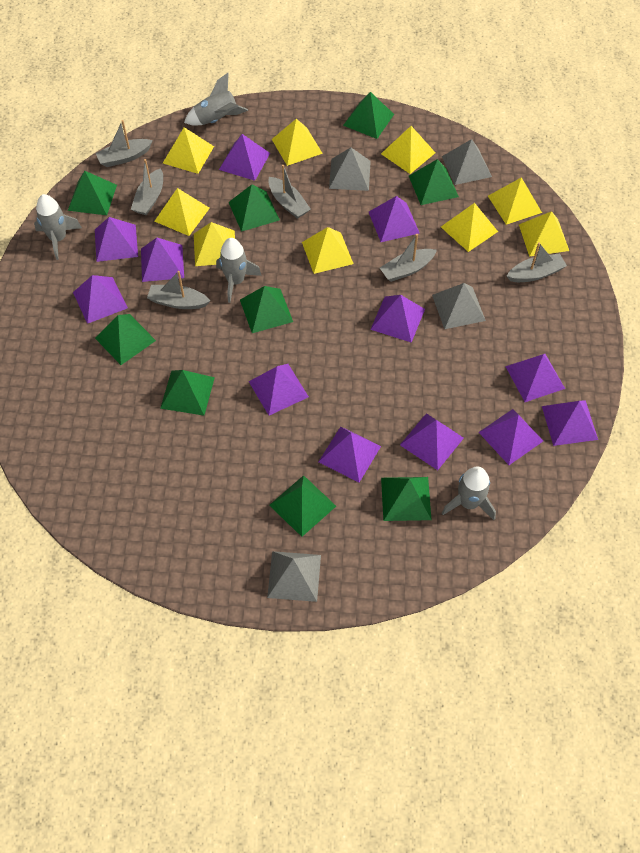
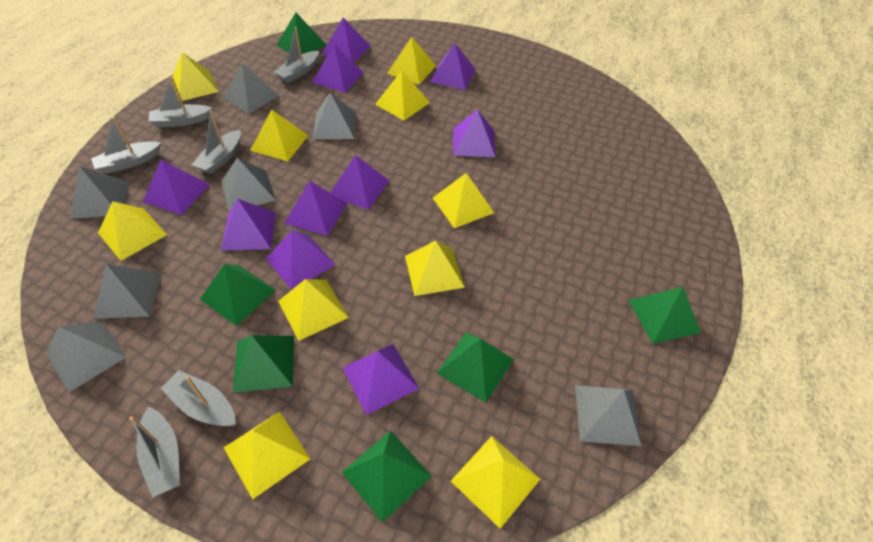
green pyramid: 9 -> 6
grey pyramid: 4 -> 7
grey rocket: 4 -> 0
purple pyramid: 12 -> 10
yellow pyramid: 9 -> 10

